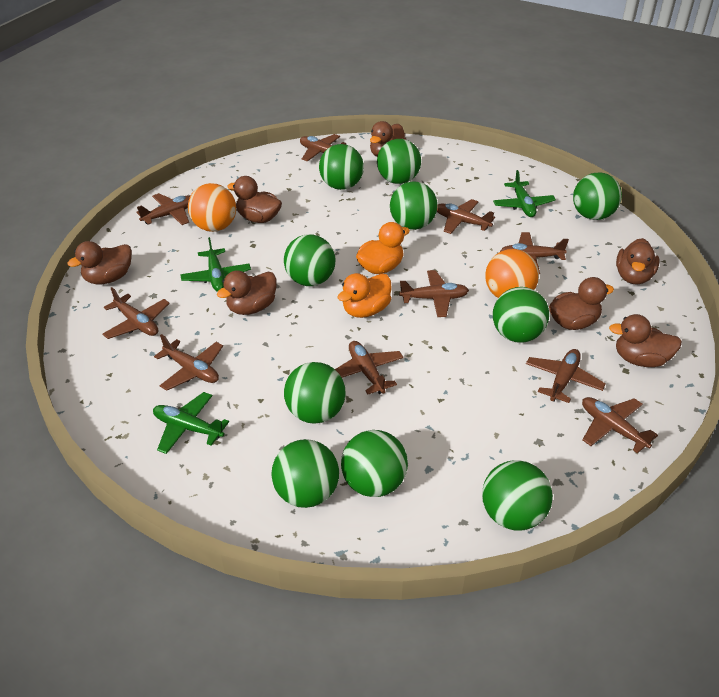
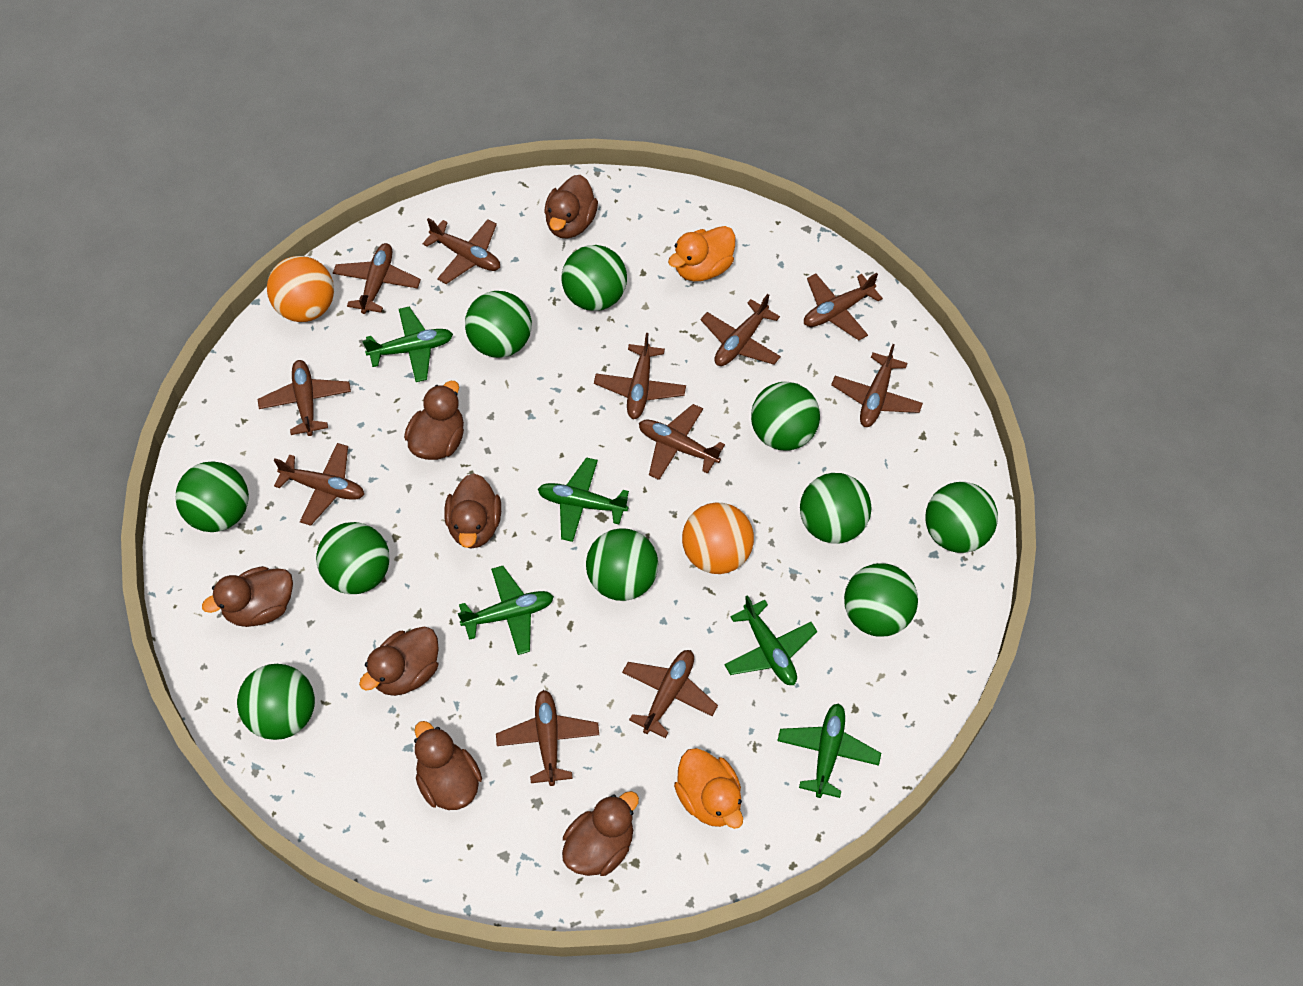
brown plane: 10 -> 11
green plane: 3 -> 5

